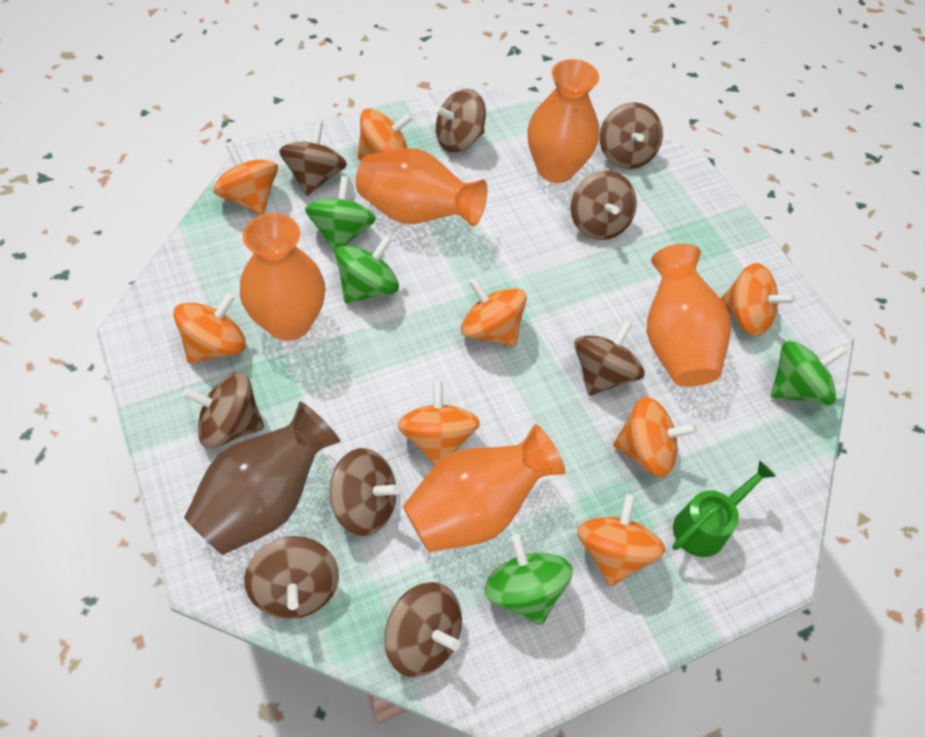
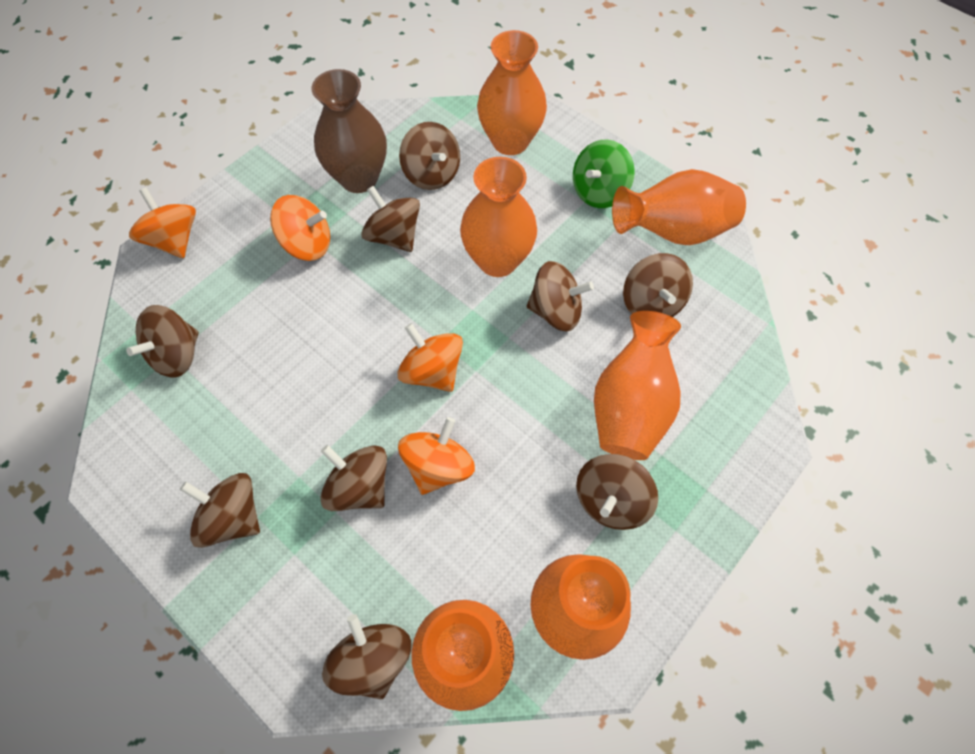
green spinning top: 4 -> 1
green watering can: 1 -> 0
orange spinning top: 8 -> 4
orange vase: 5 -> 6

